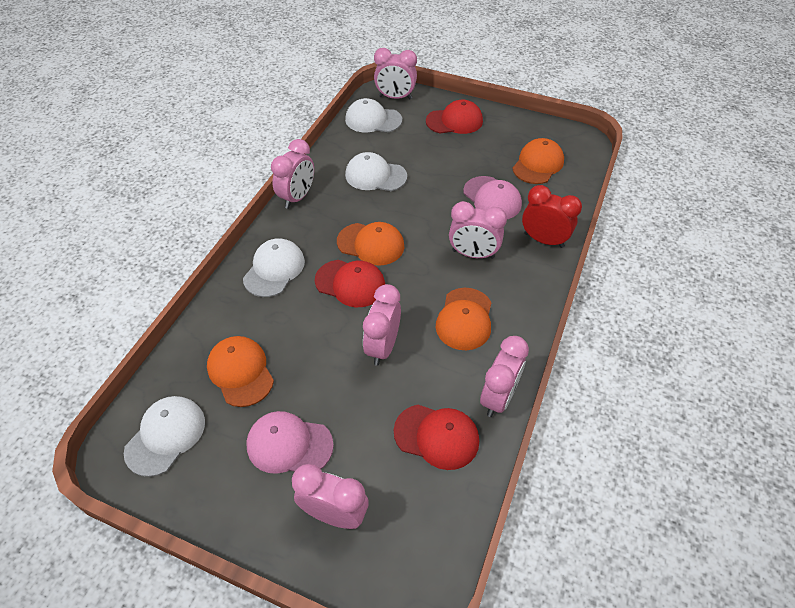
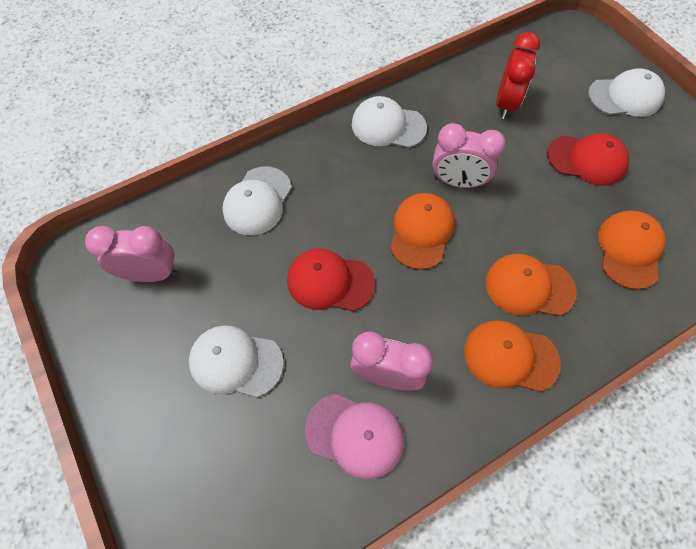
pink cap: 2 -> 1
pink clock: 6 -> 3
red cap: 3 -> 2

